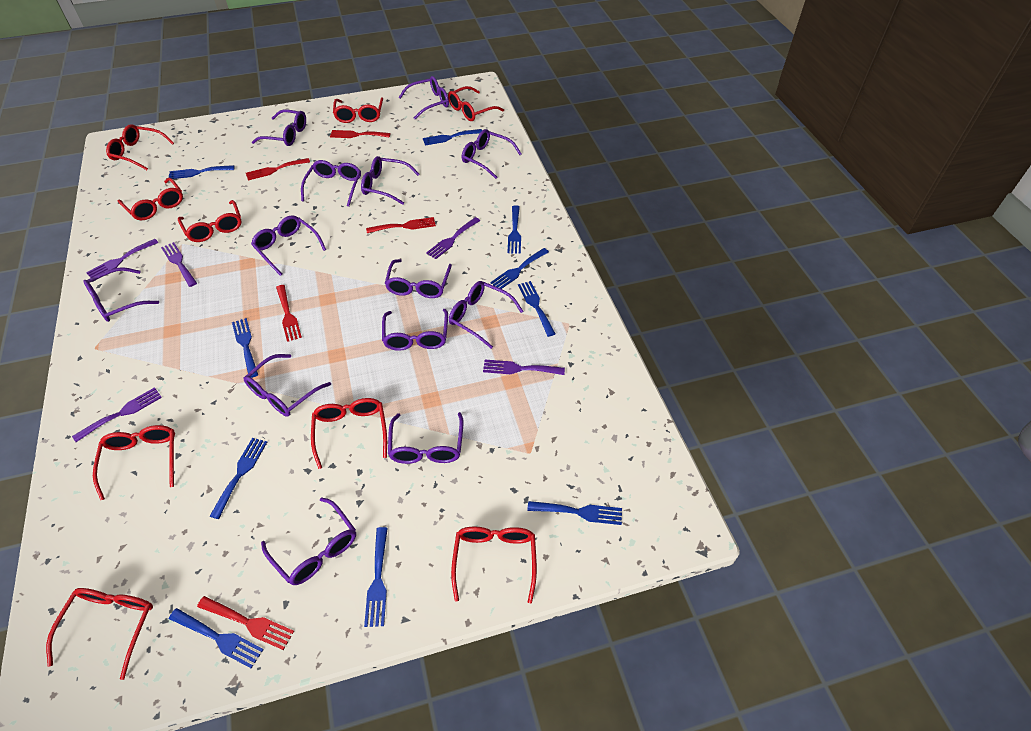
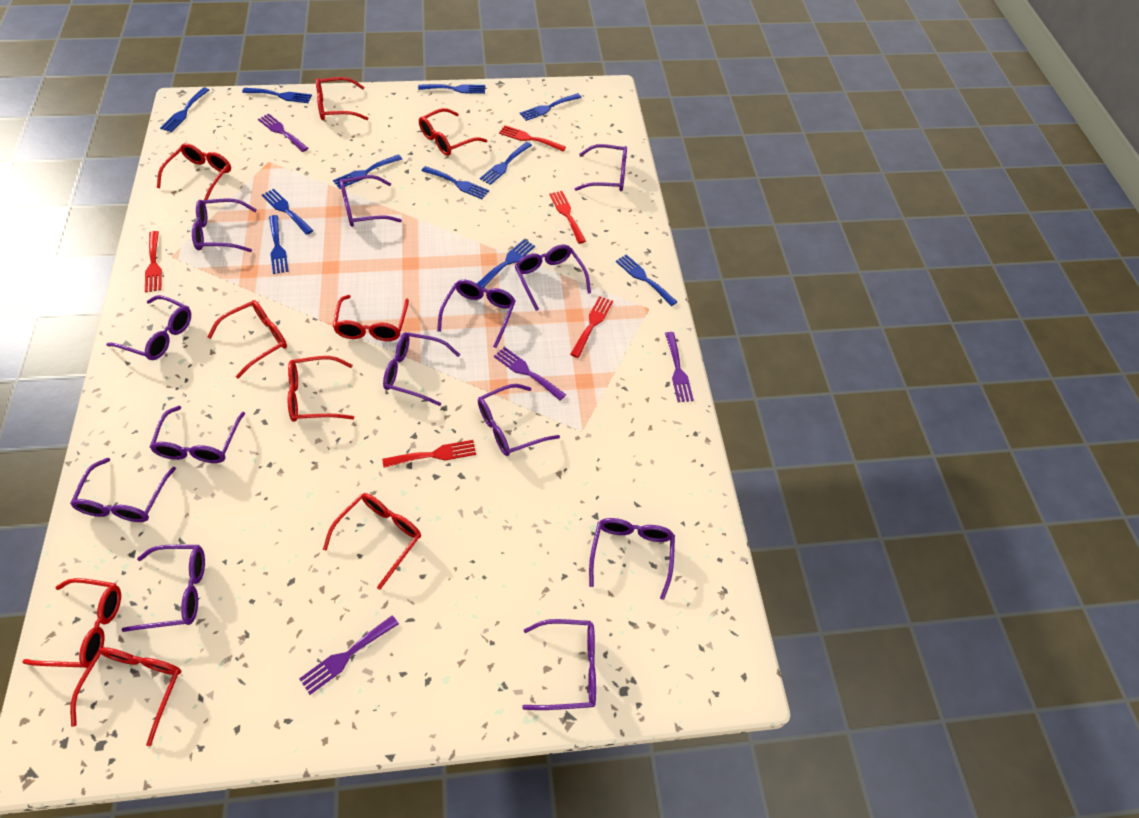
blue fork: 10 -> 11
purple fork: 5 -> 4

